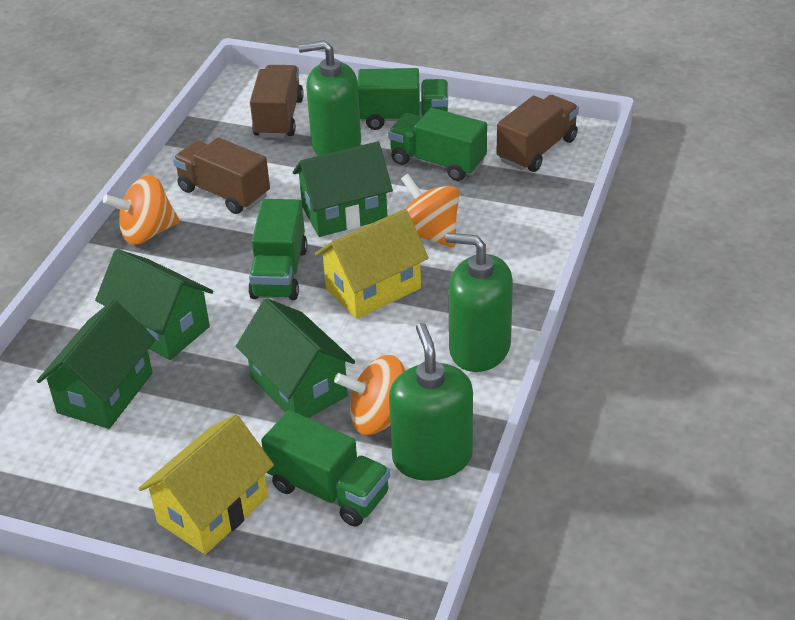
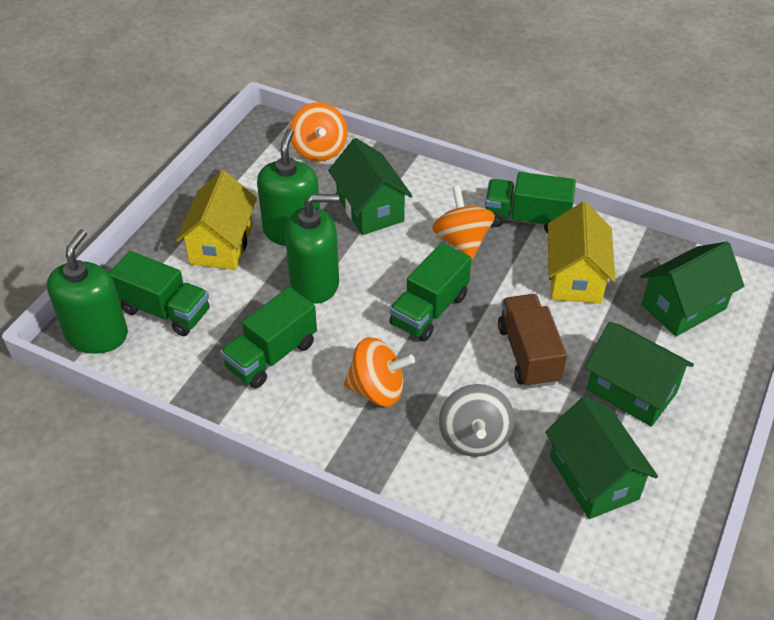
brown truck: 3 -> 1
grey spinning top: 0 -> 1

